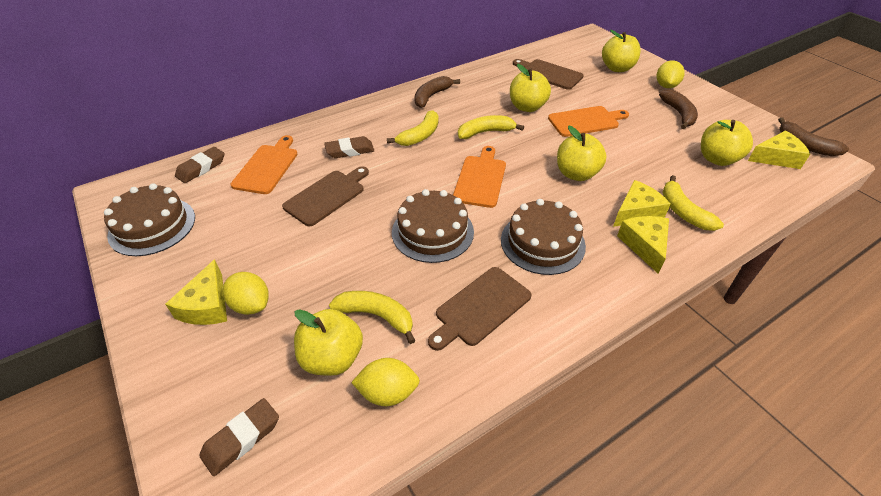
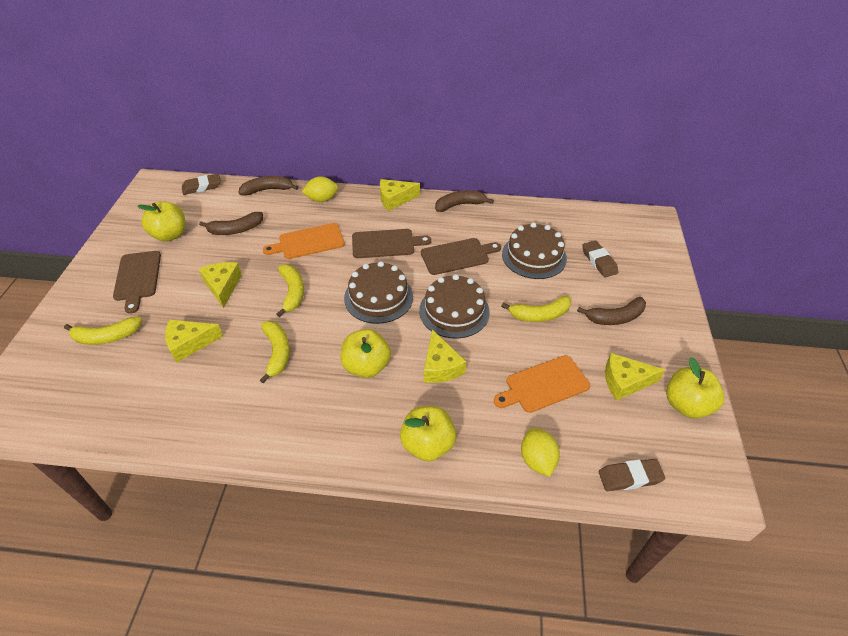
brown banana: 3 -> 4
orange cutting board: 3 -> 2
yellow apple: 5 -> 4
yellow cheese: 4 -> 5
yellow lemon: 3 -> 2

